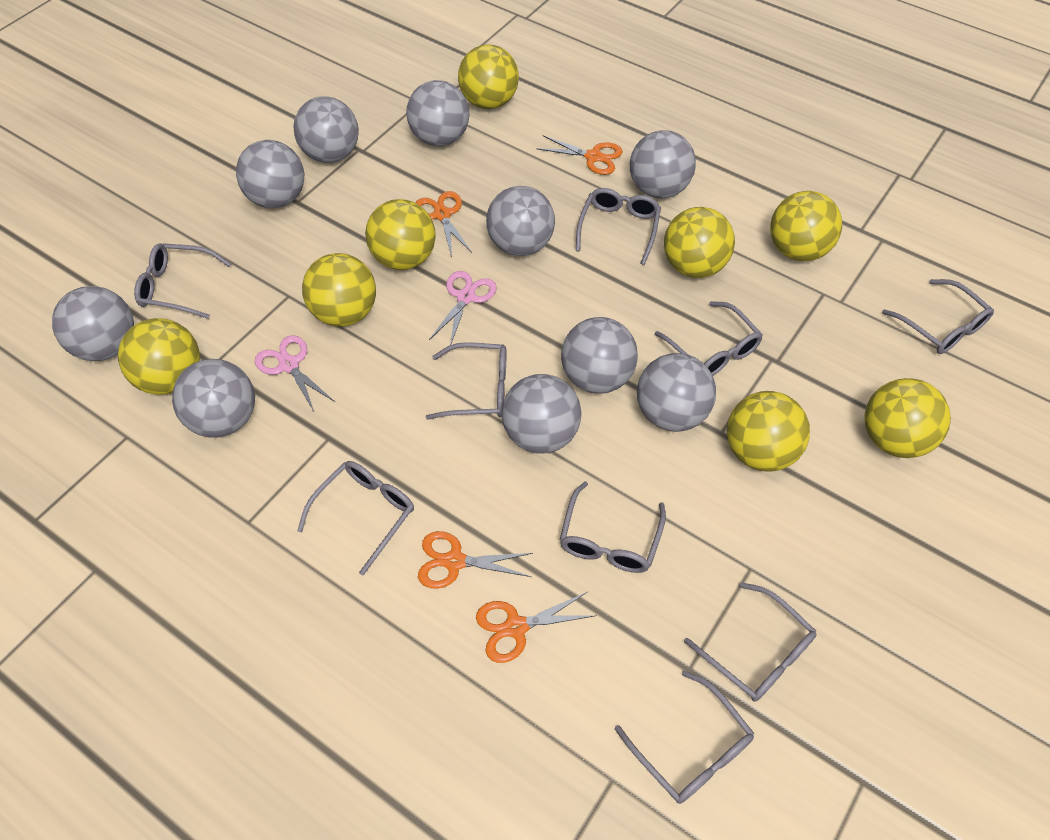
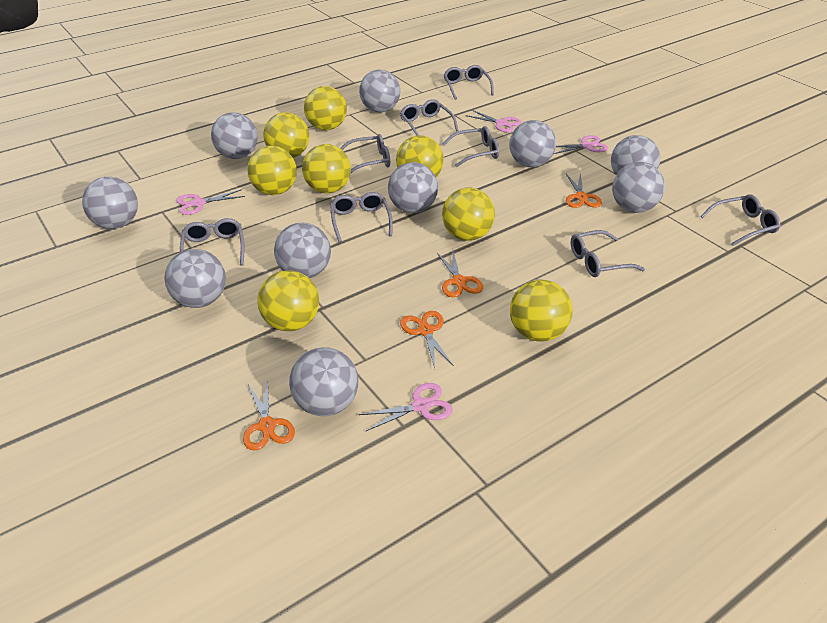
grey glasses: 9 -> 8
pink scissors: 2 -> 4

